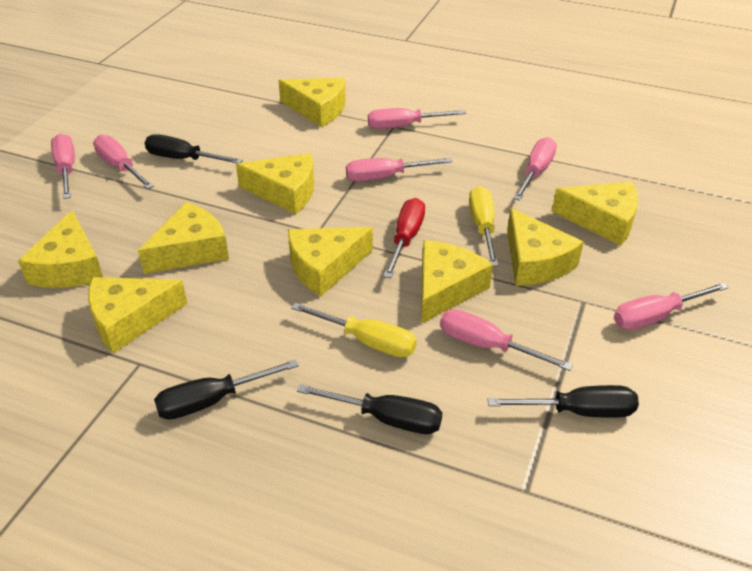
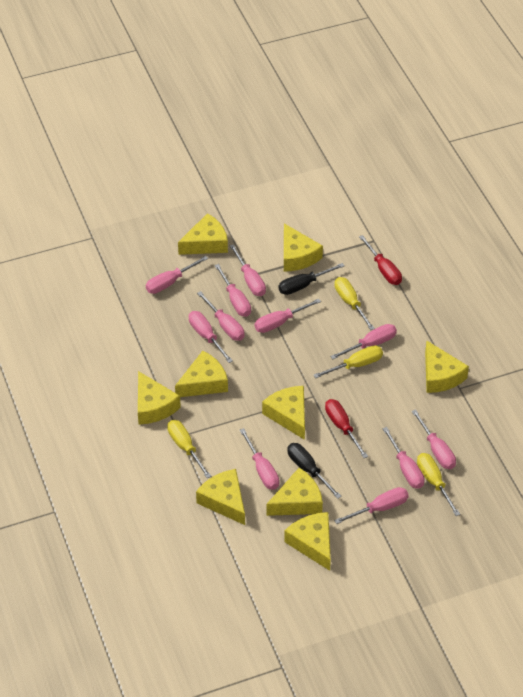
black screwdriver: 4 -> 2
pink screwdriver: 7 -> 11
red screwdriver: 1 -> 2
yellow screwdriver: 2 -> 4

